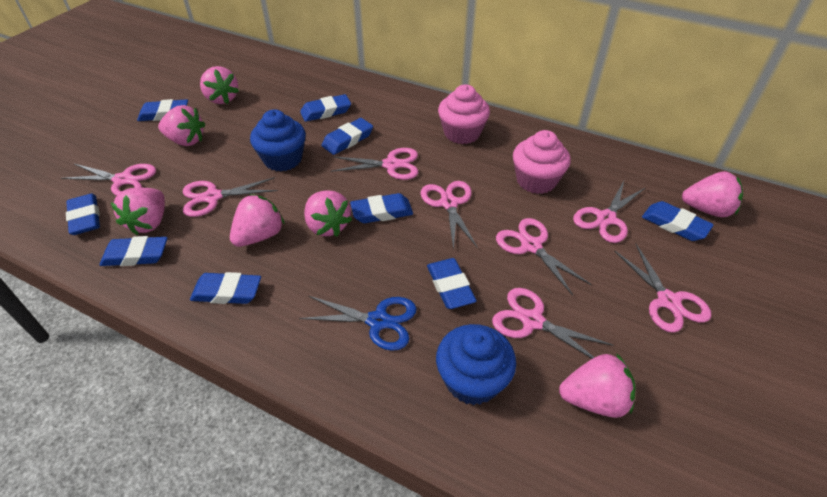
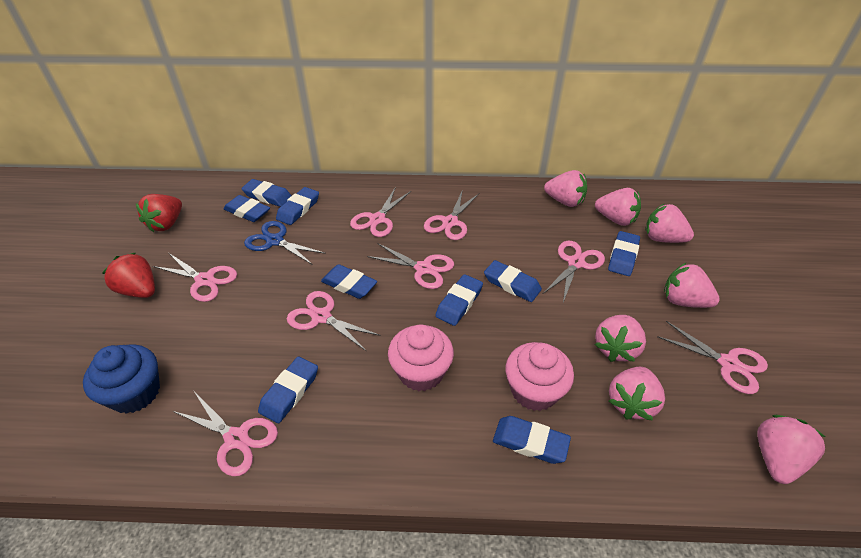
blue cupcake: 2 -> 1
red strawberry: 0 -> 2

